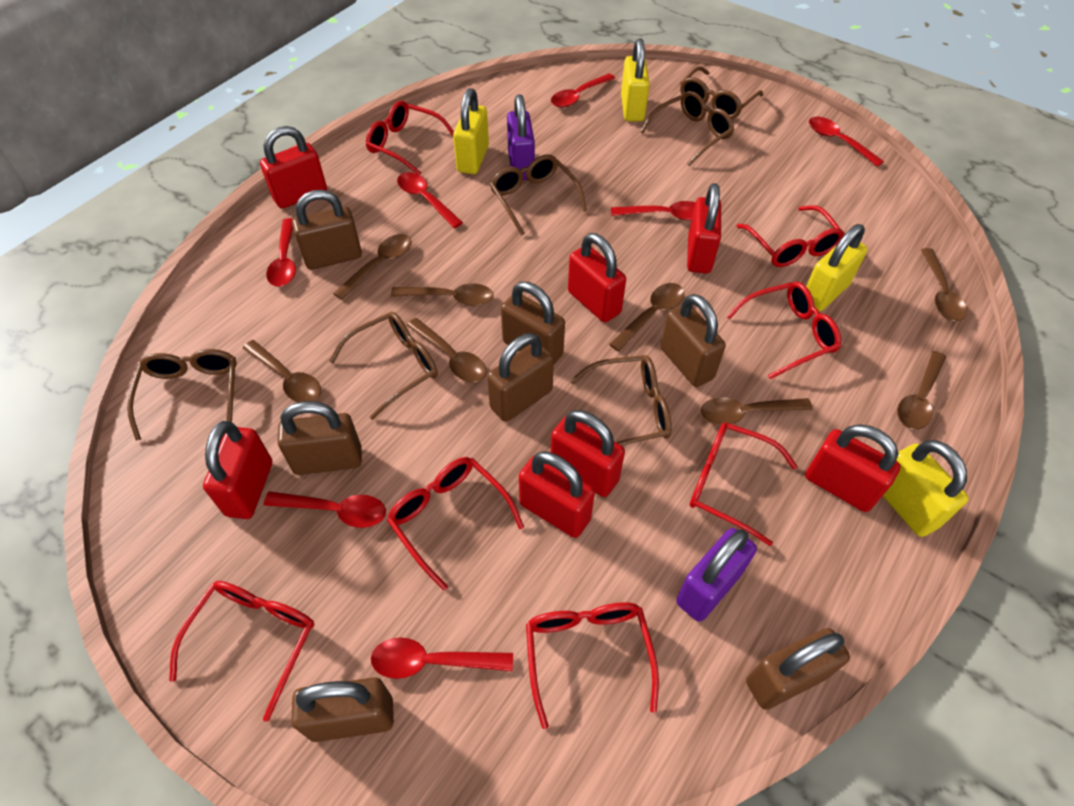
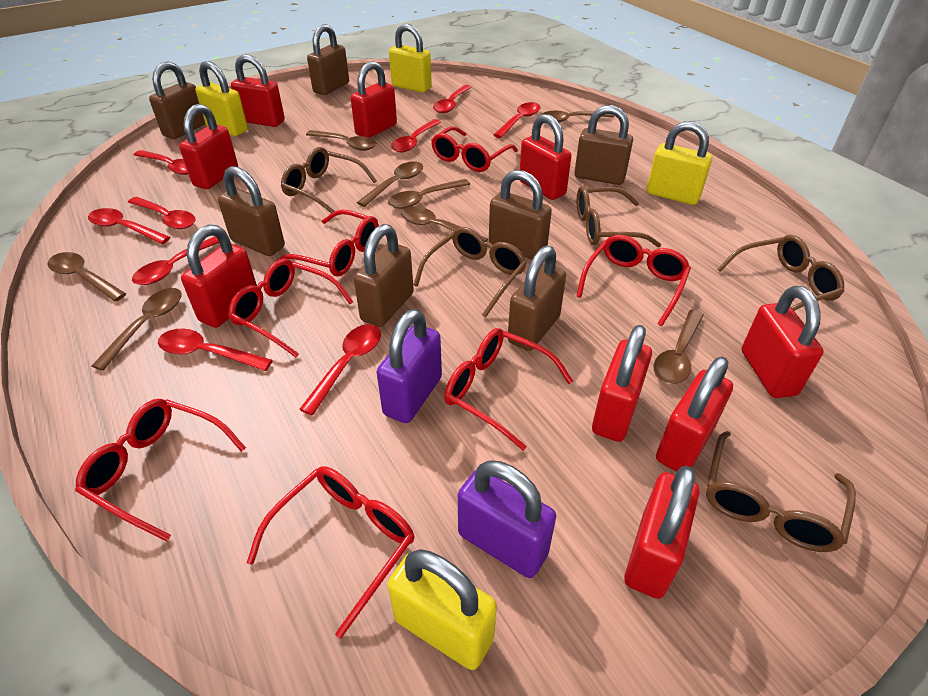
brown glasses: 6 -> 5
red padlock: 7 -> 9
red spoon: 7 -> 9

